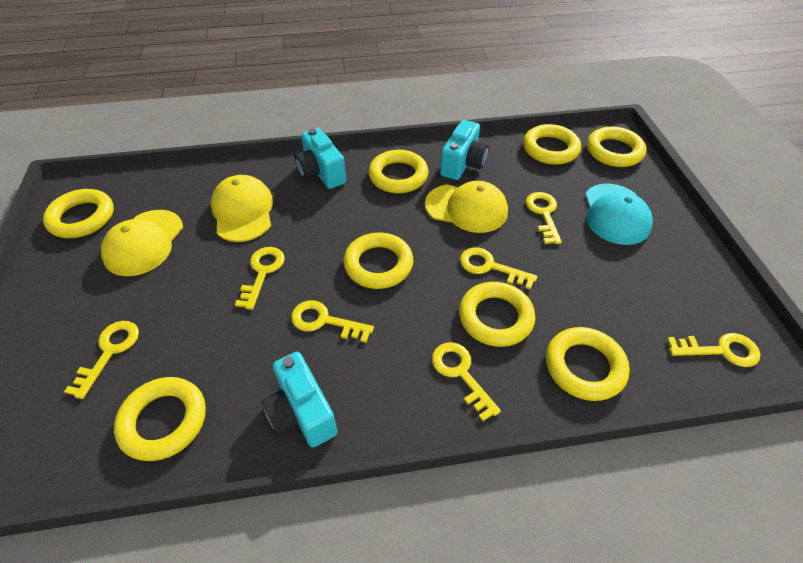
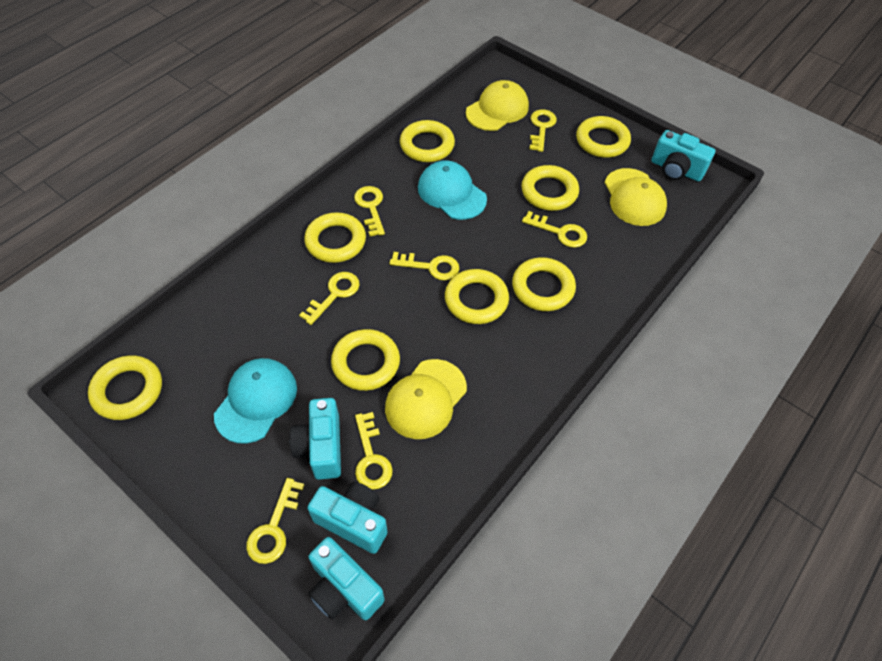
turquoise camera: 3 -> 4
turquoise cap: 1 -> 2

